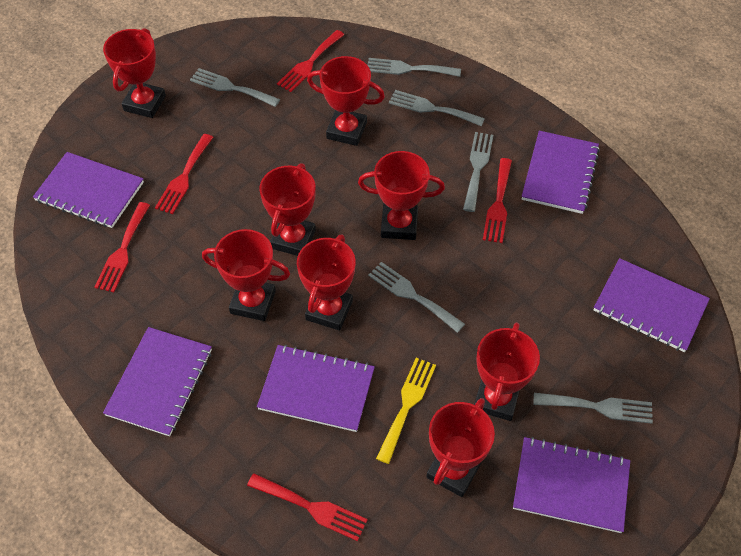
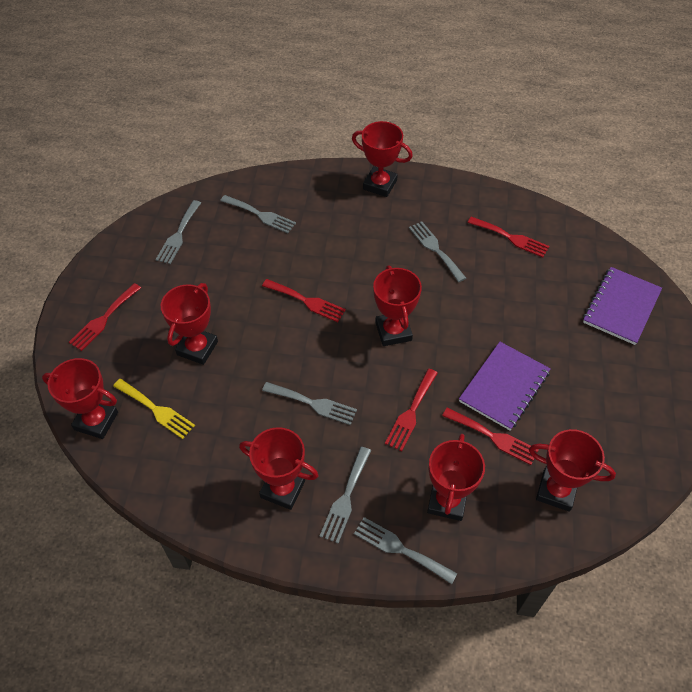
purple notebook: 6 -> 2
red trophy: 8 -> 7

